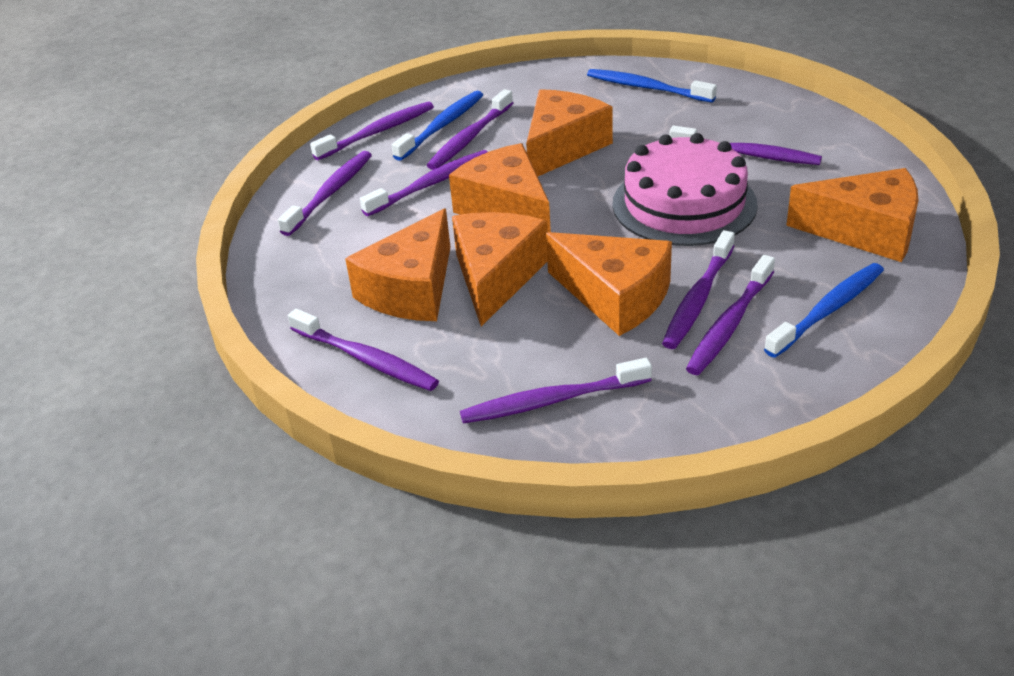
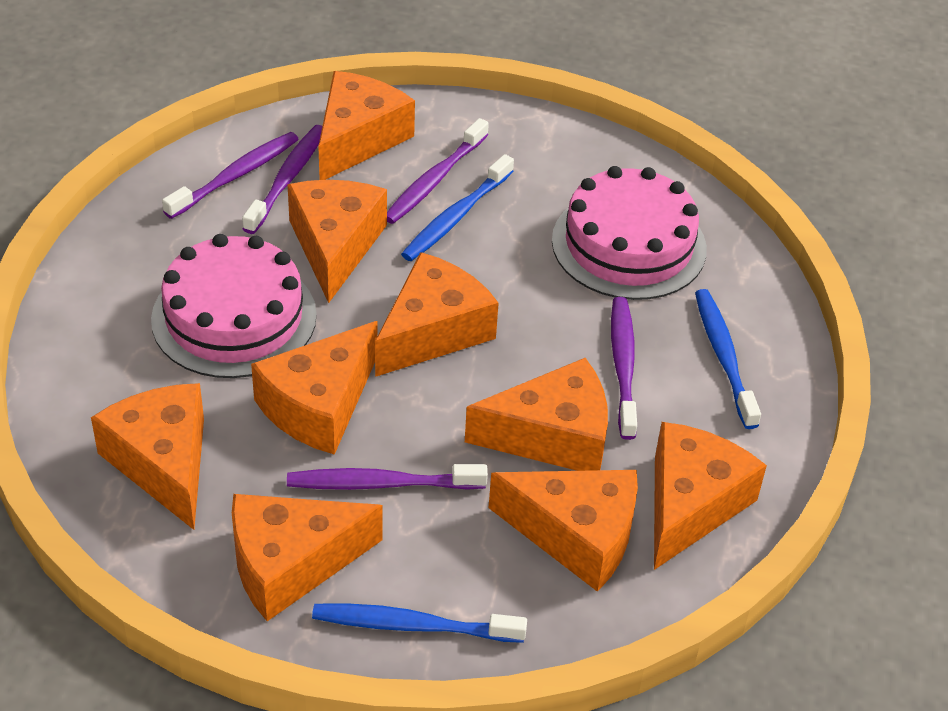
orange cheese: 6 -> 9
pink cake: 1 -> 2
purple toothbrush: 9 -> 5

